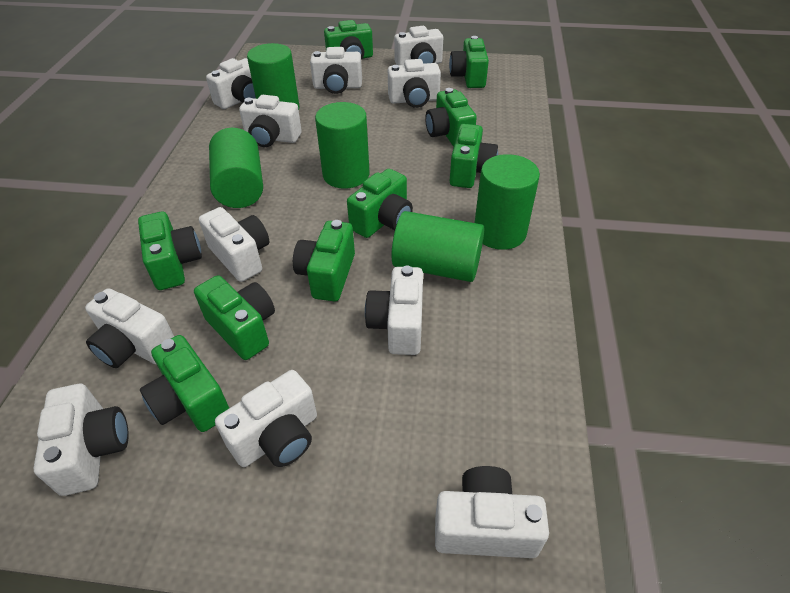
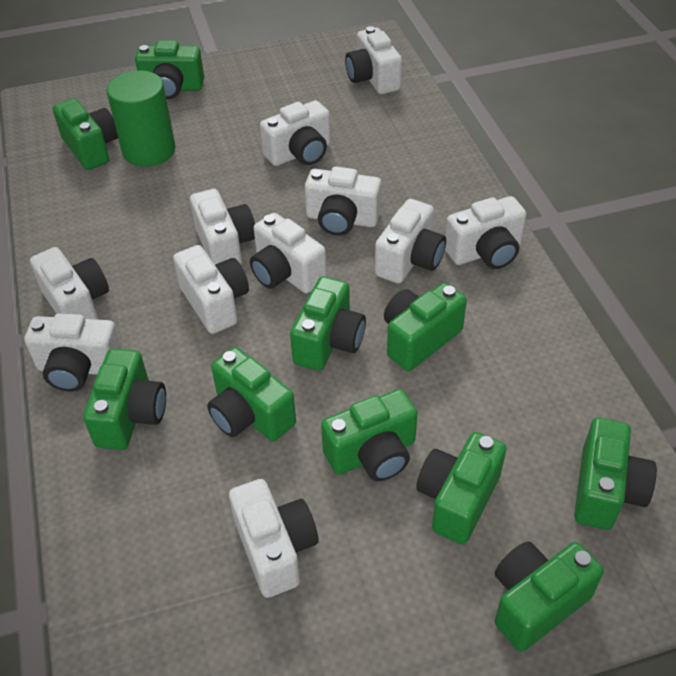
green camera: 9 -> 10
green cylinder: 5 -> 1

